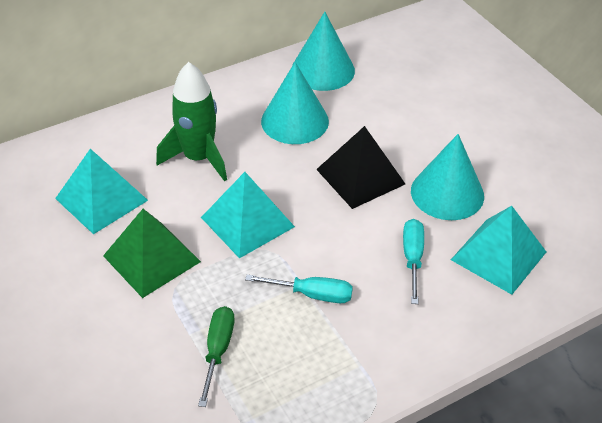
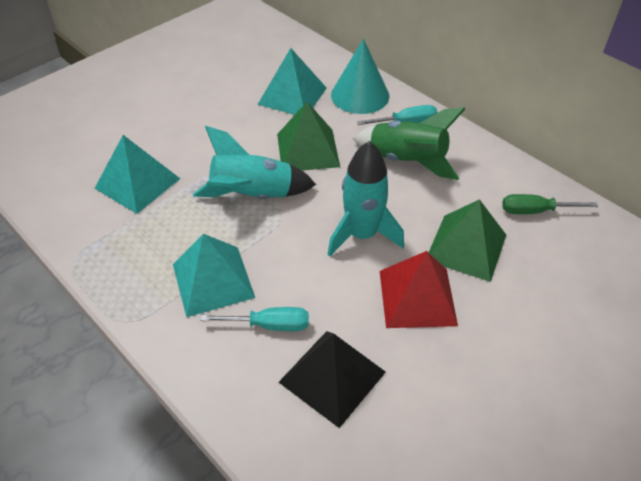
green pyramid: 1 -> 2
red pyramid: 0 -> 1
turquoise cone: 3 -> 1
turquoise rocket: 0 -> 2

